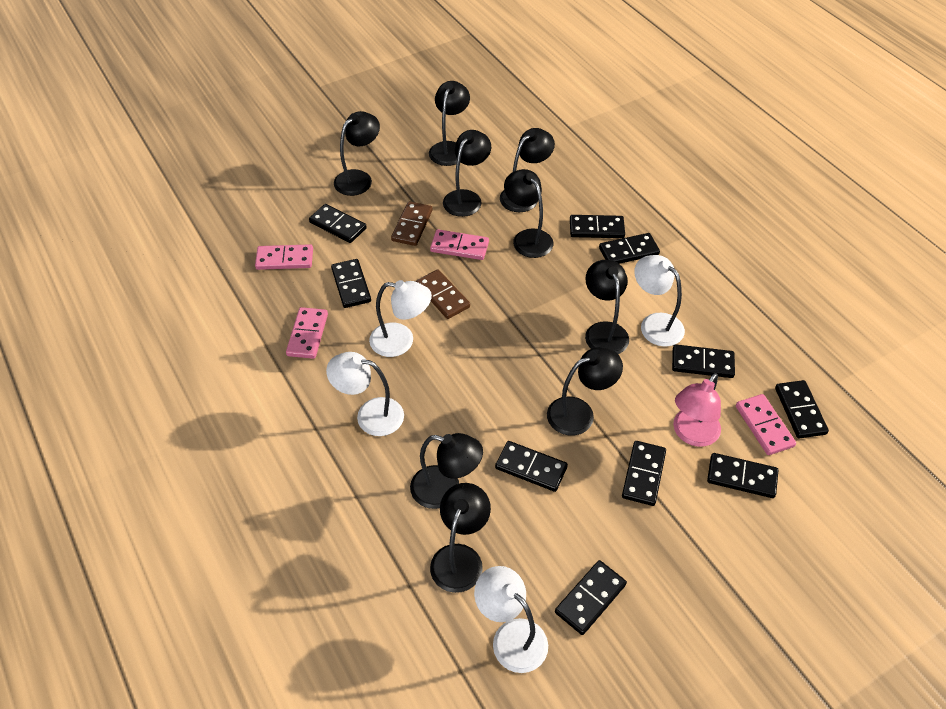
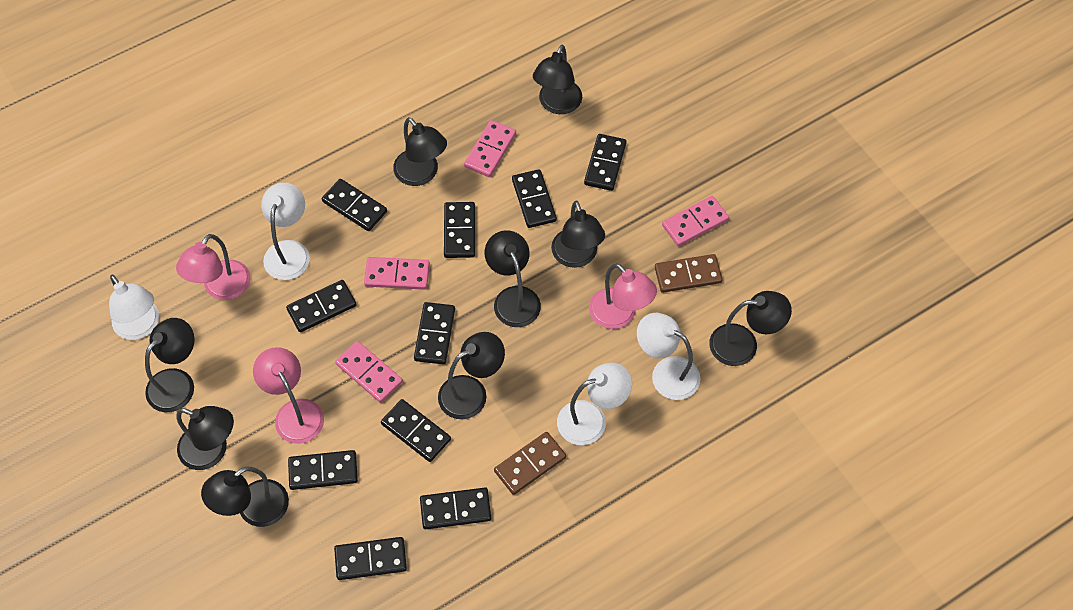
pink lamp: 1 -> 3

